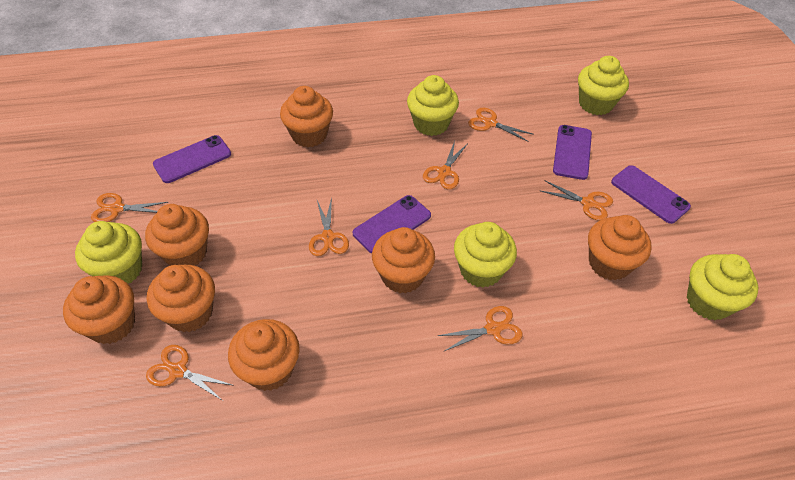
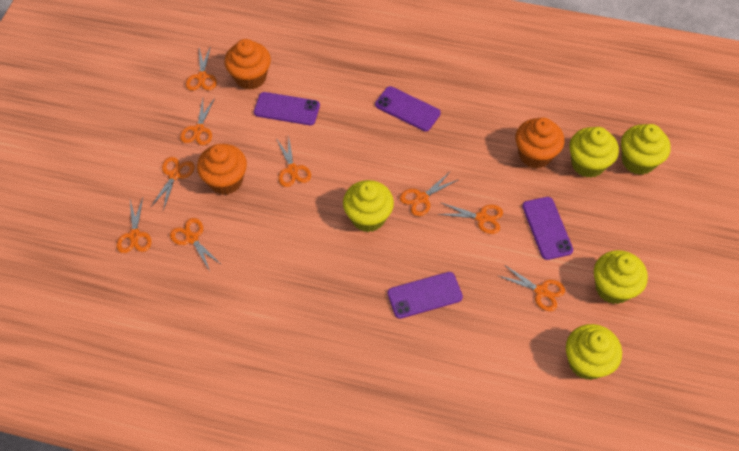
orange cupcake: 7 -> 3
orange scissors: 7 -> 9

